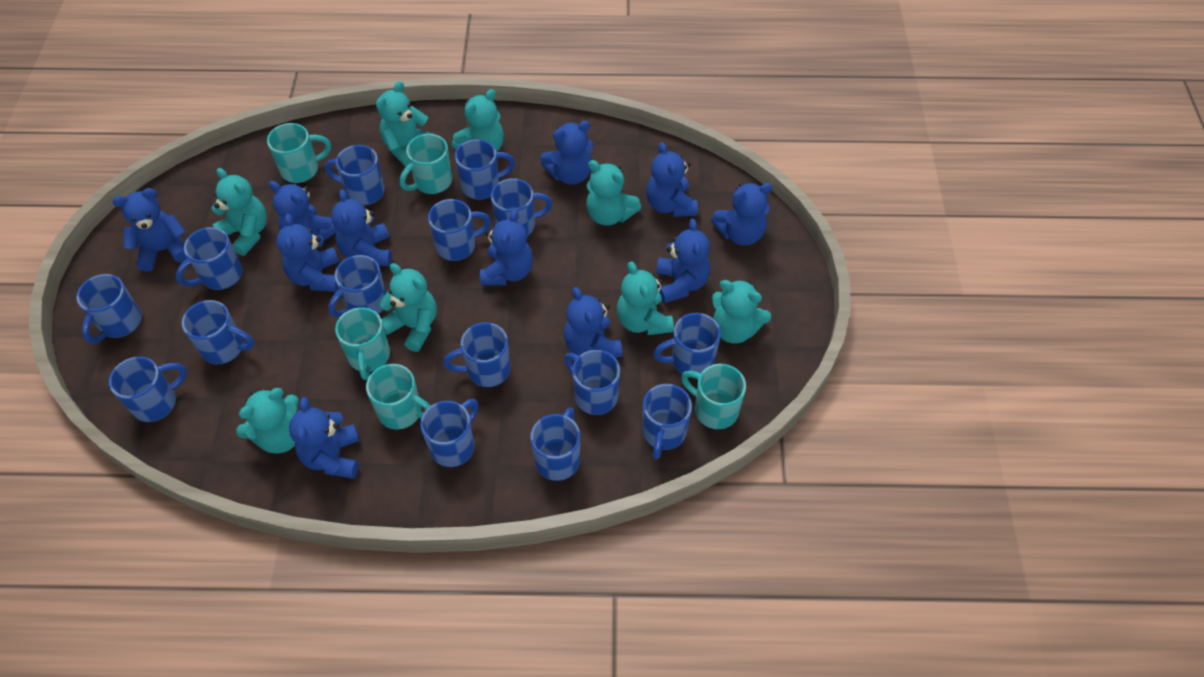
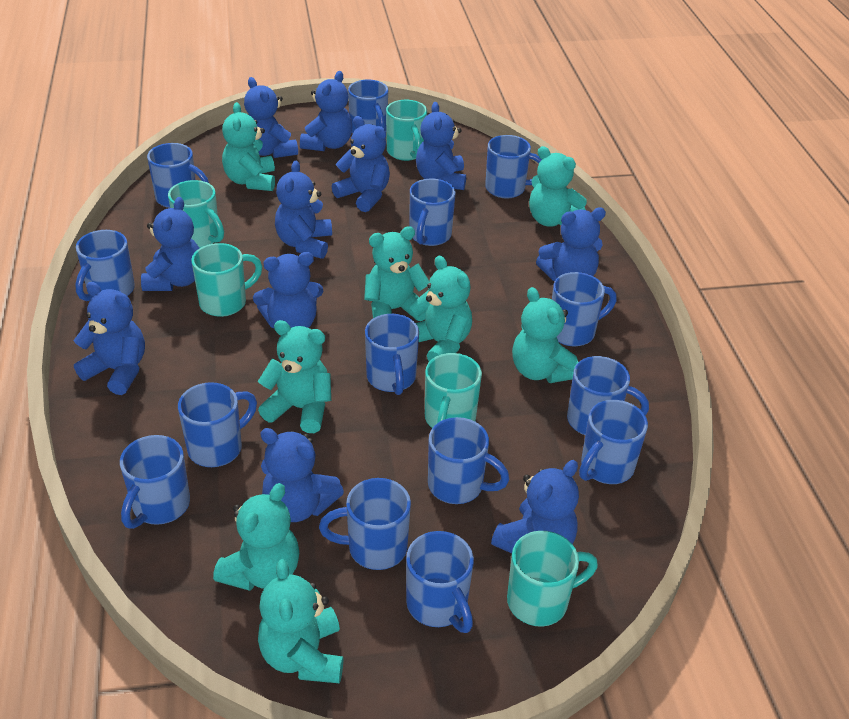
blue mug: 15 -> 14

